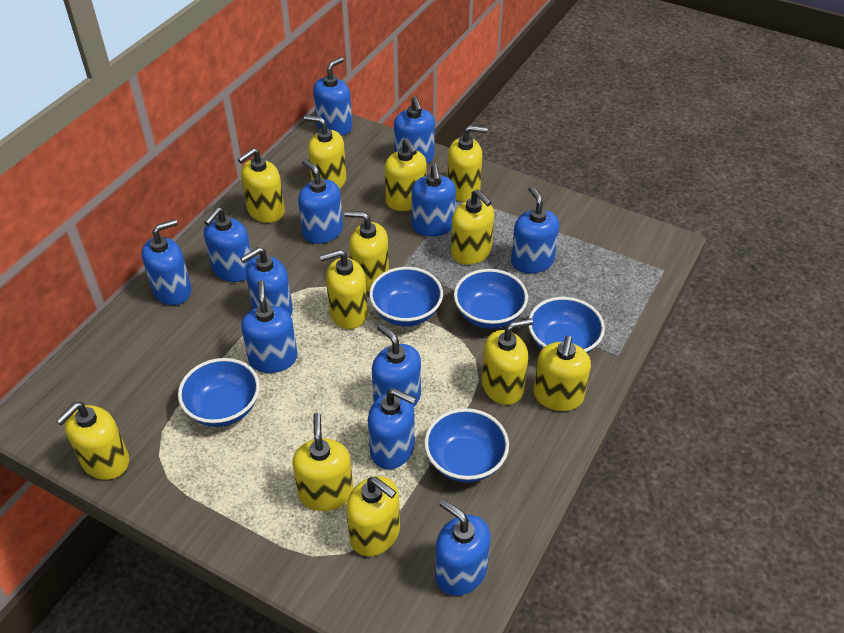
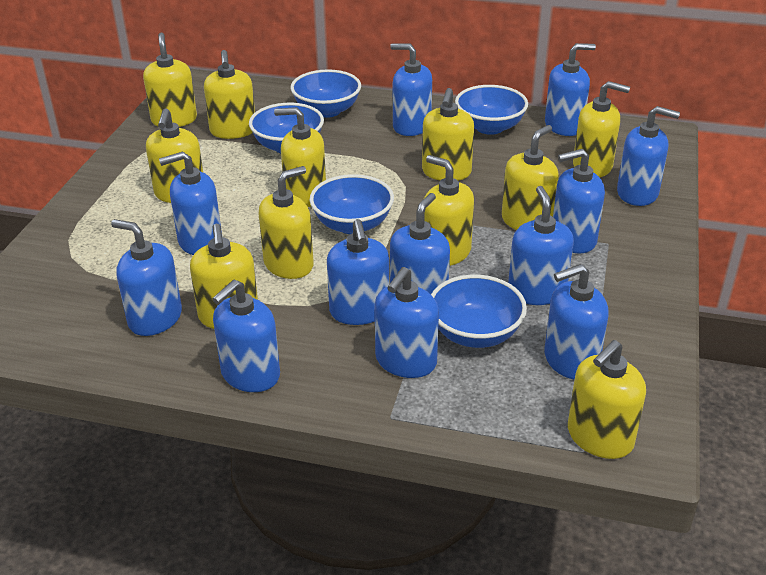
yellow soap dispenser: 12 -> 11

